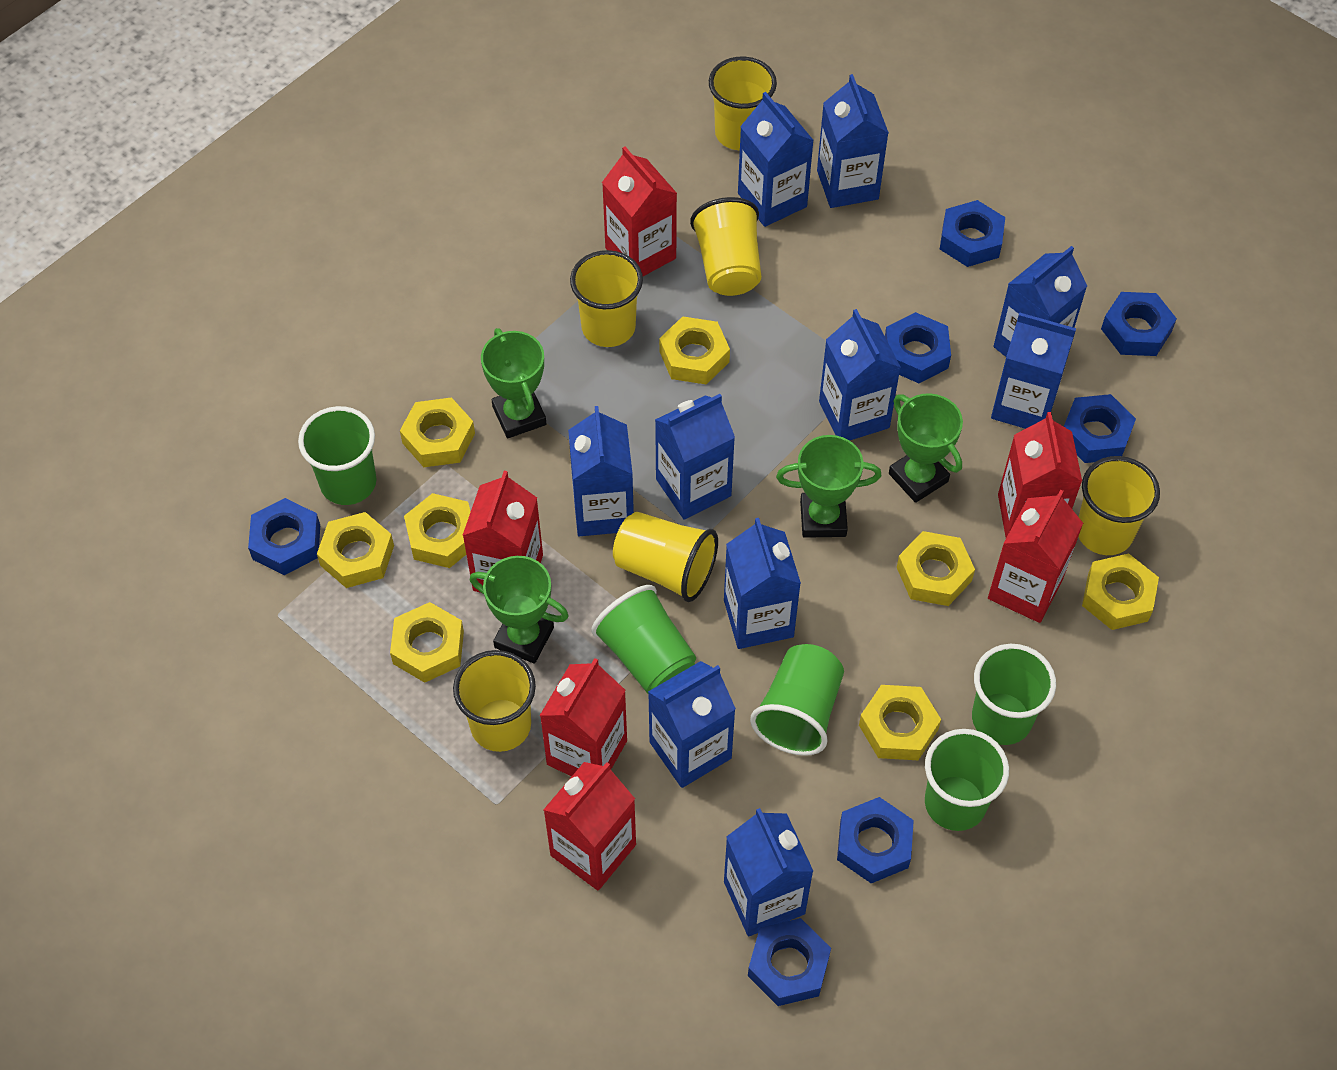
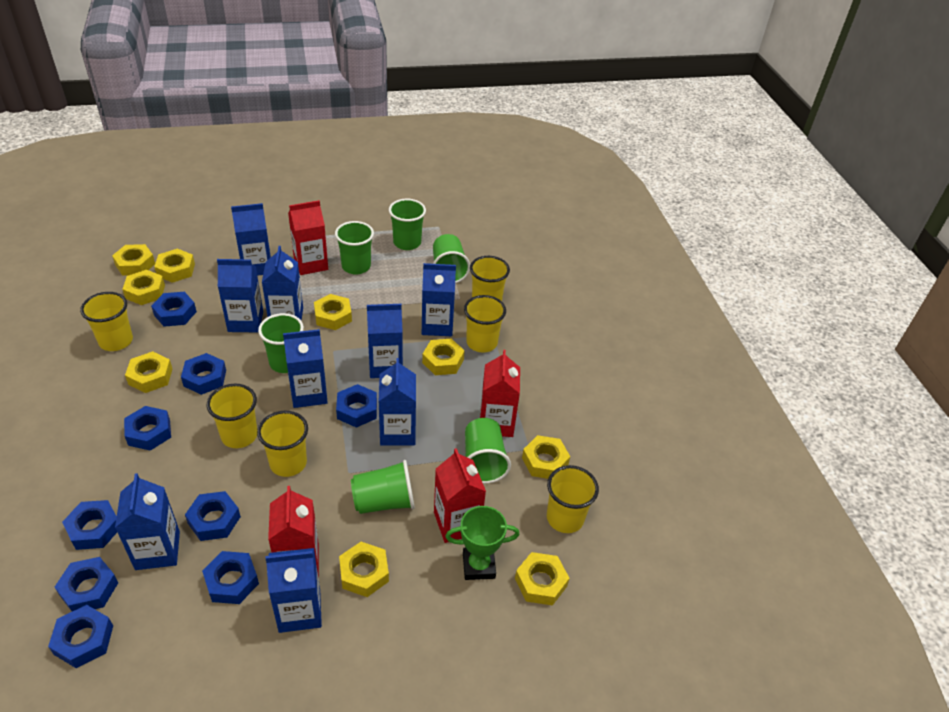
blue carton: 10 -> 9
blue nut: 7 -> 9
green cup: 5 -> 6
green trophy: 4 -> 1
red carton: 6 -> 4
yellow nut: 8 -> 9

